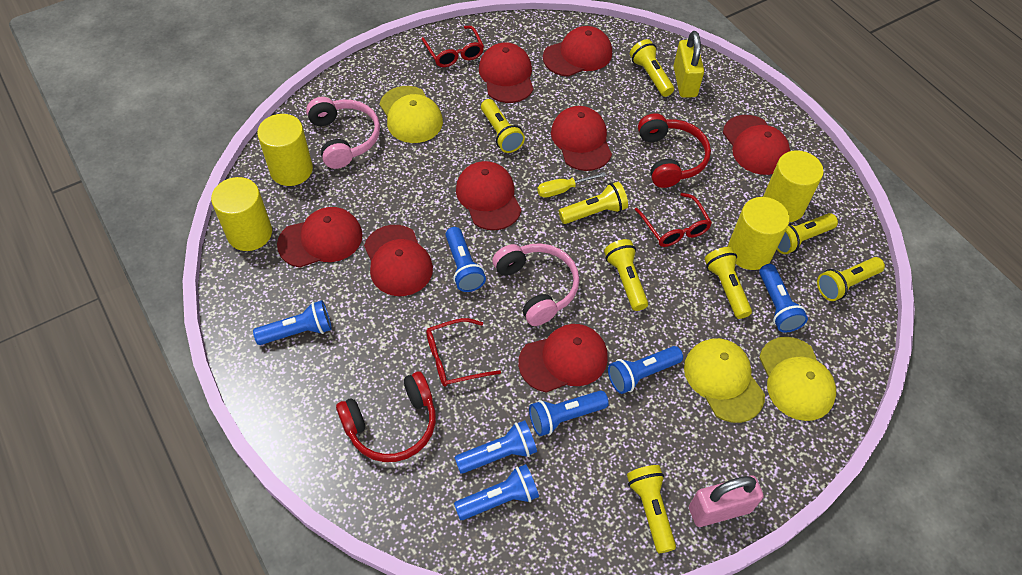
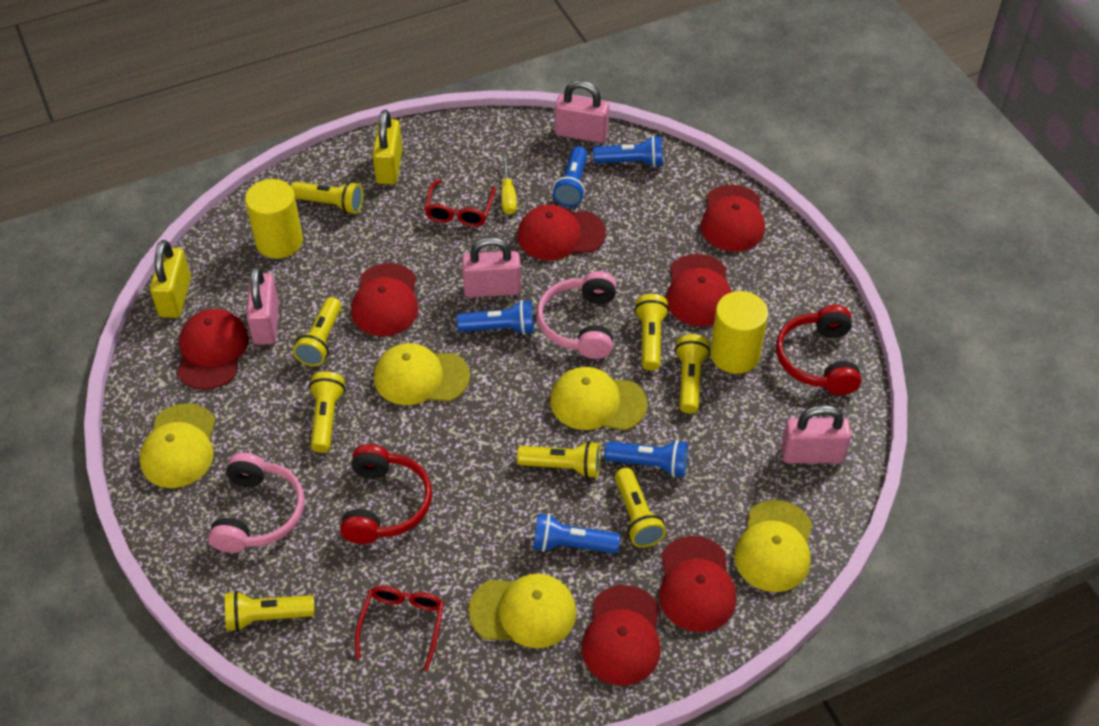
blue flashlight: 7 -> 5
pink padlock: 1 -> 4
red cap: 8 -> 7
red glasses: 3 -> 2
yellow cap: 3 -> 5
yellow cylinder: 4 -> 2
yellow padlock: 1 -> 2

